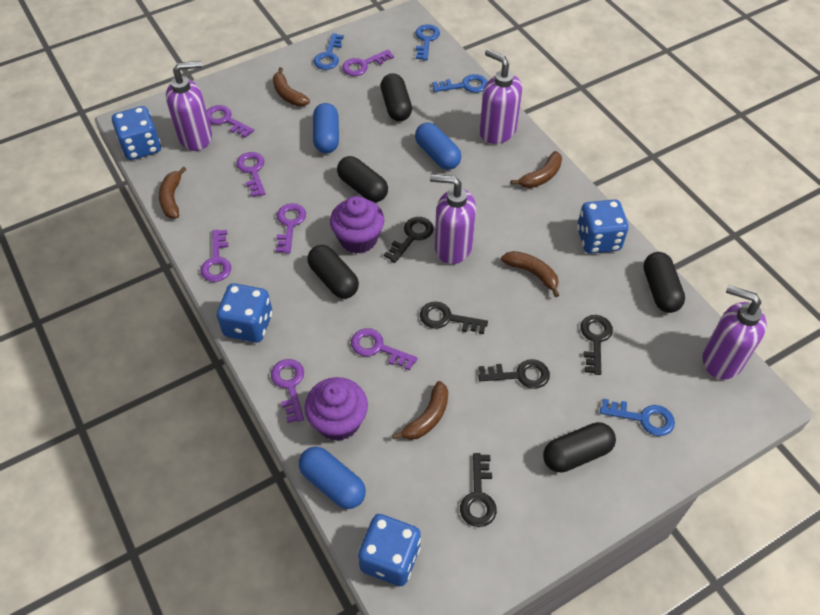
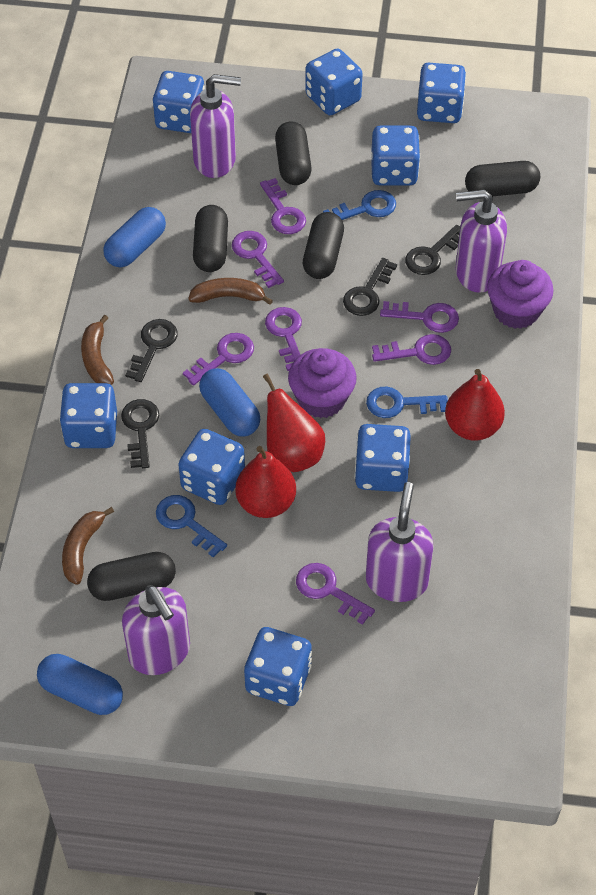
black key: 5 -> 4
blue dice: 4 -> 8
blue key: 4 -> 3
brown banana: 5 -> 3
red pear: 0 -> 3

